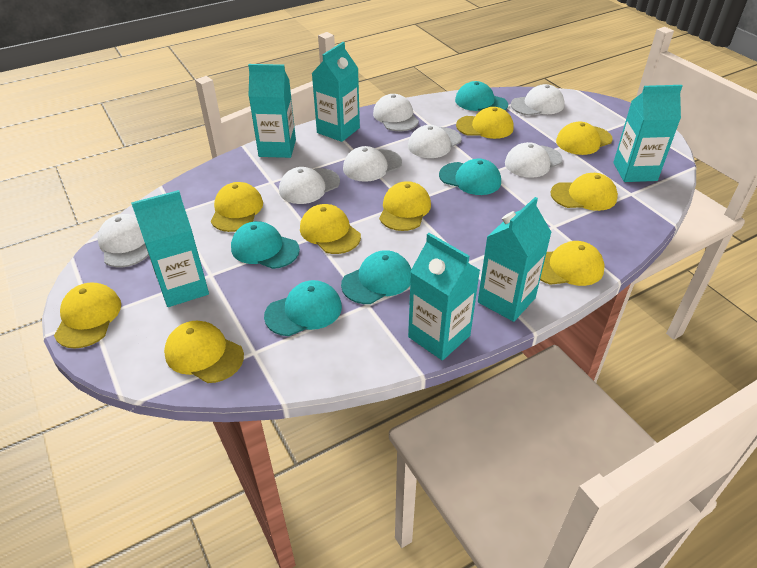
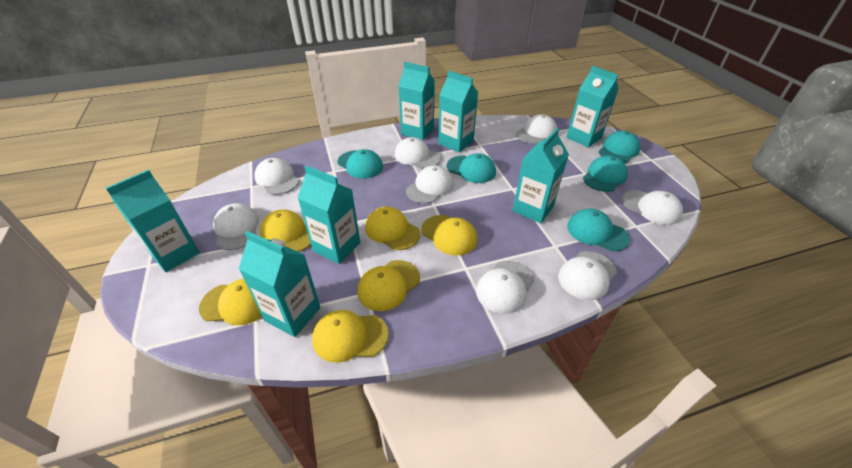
turquoise carton: 6 -> 7
white cap: 7 -> 8
yellow cap: 9 -> 6

